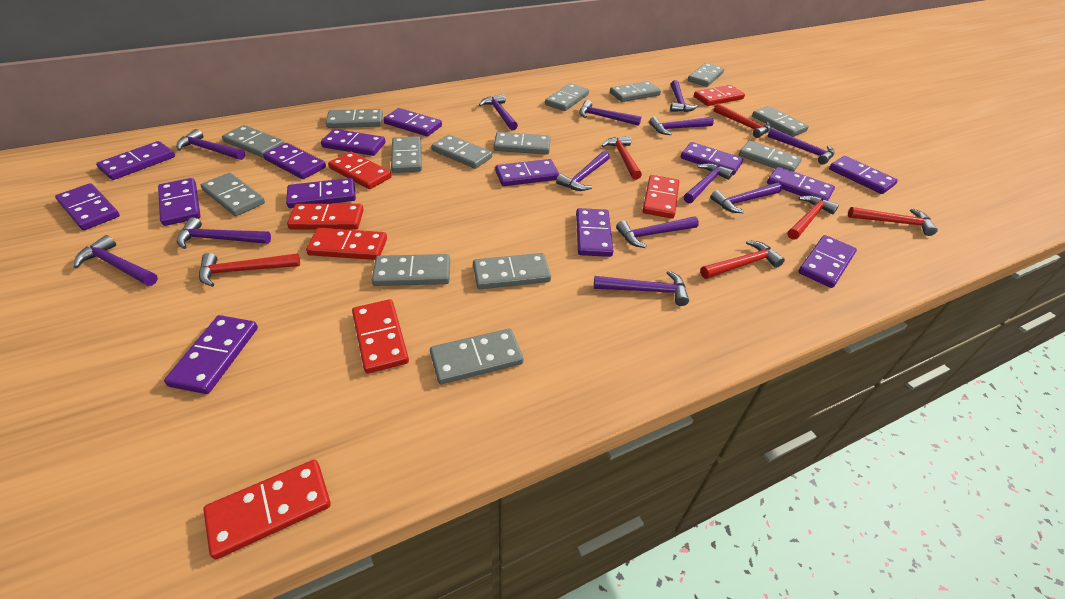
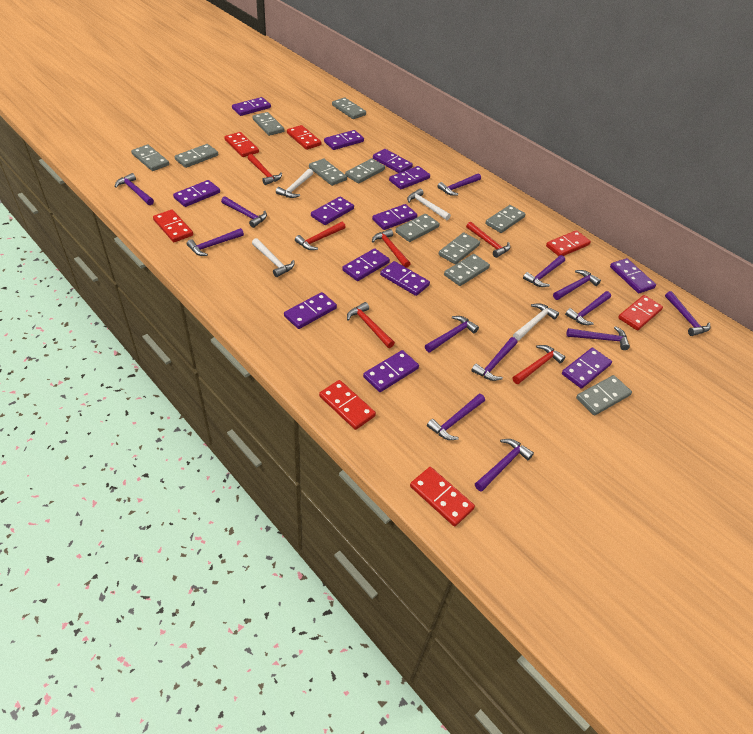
grey domino: 14 -> 11
purple domino: 14 -> 13
white hammer: 0 -> 4

